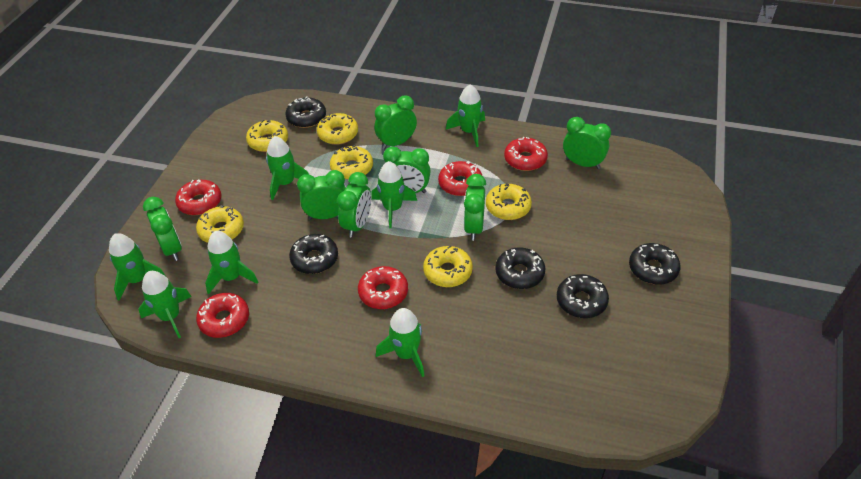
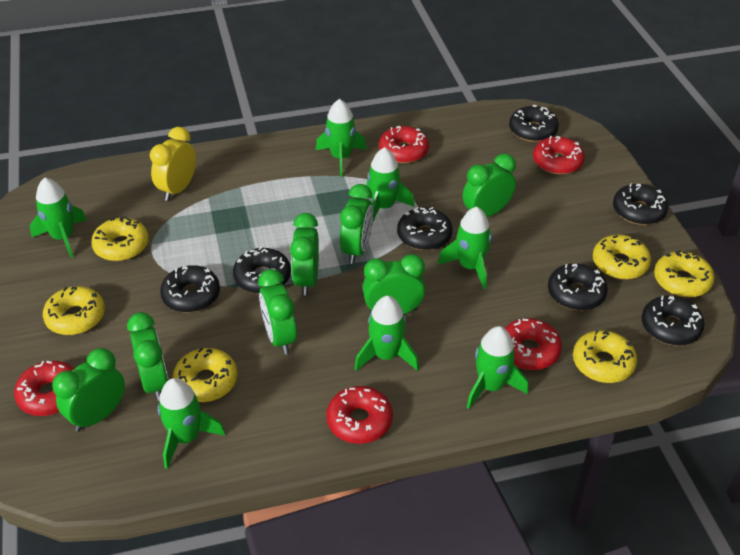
black donut: 5 -> 7
yellow clock: 0 -> 1

